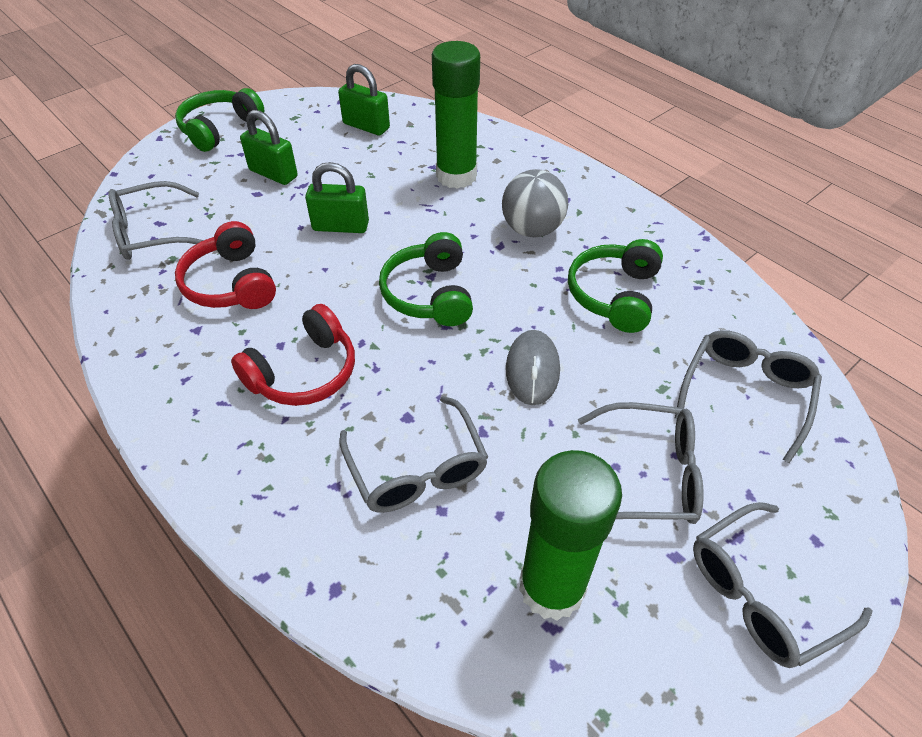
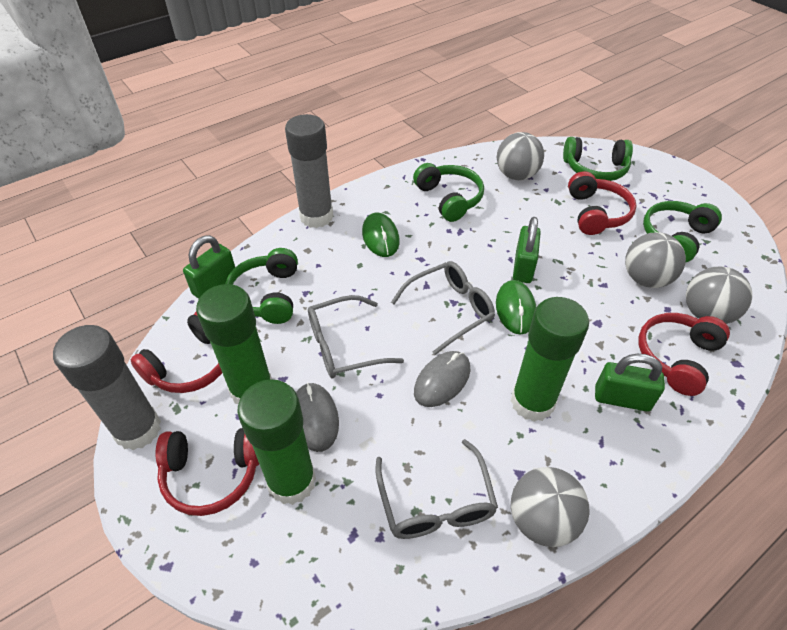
green glue stick: 2 -> 3
green headphones: 3 -> 4
green mouse: 0 -> 2
grey ball: 1 -> 4
grey glasses: 5 -> 3
grey glue stick: 0 -> 2
grey mouse: 1 -> 2
red headphones: 2 -> 4

